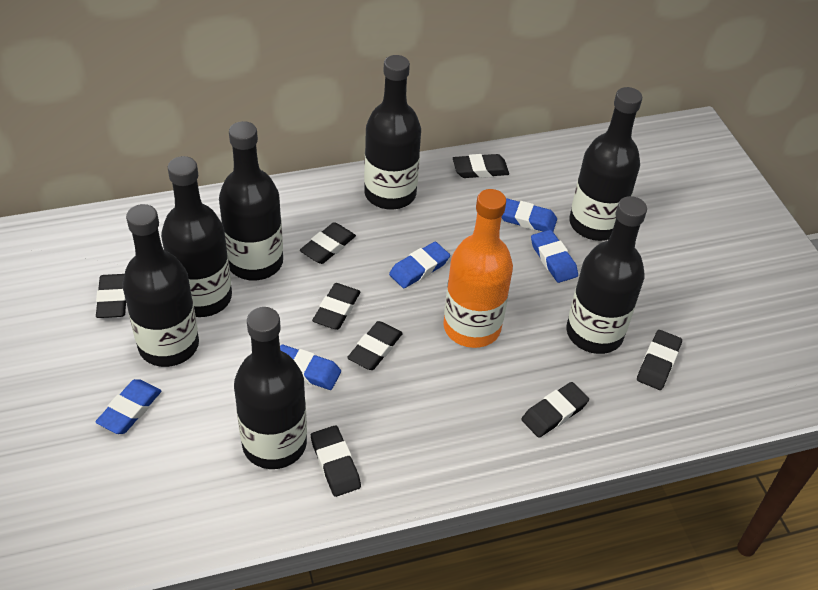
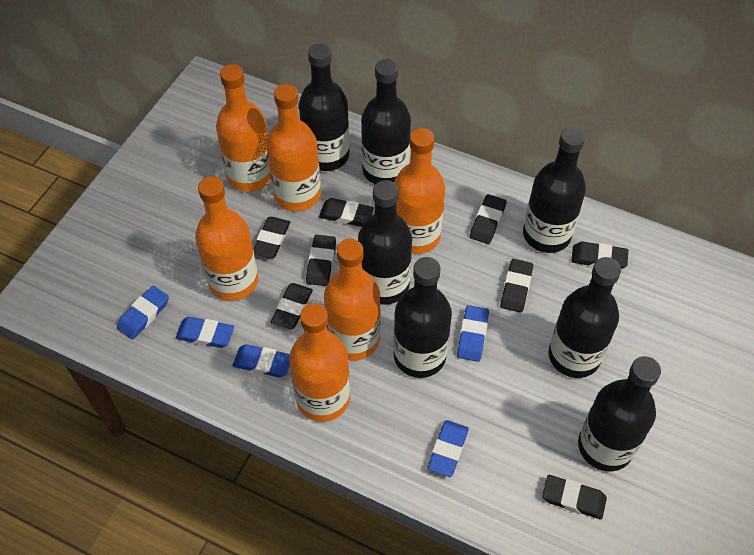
orange bottle: 1 -> 6

